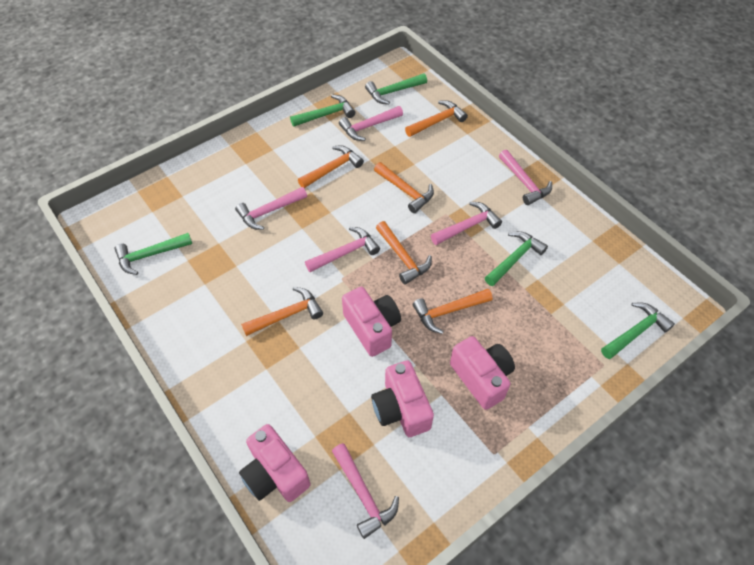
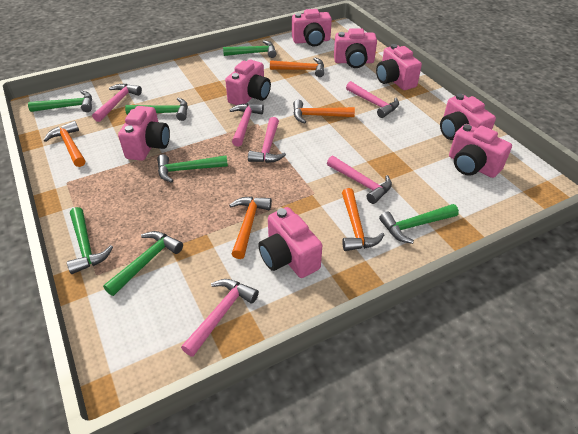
green hammer: 5 -> 7
orange hammer: 6 -> 5
pink camera: 4 -> 8

